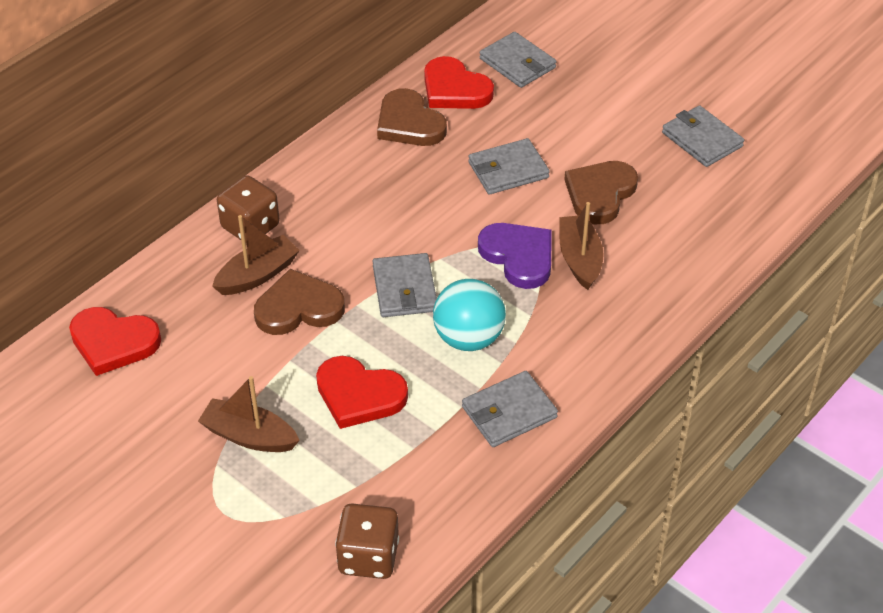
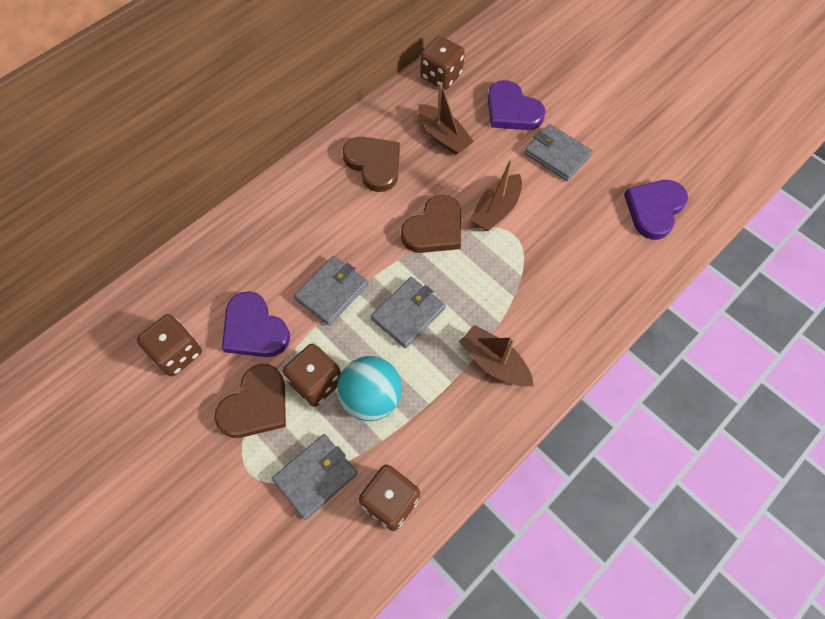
brown dice: 2 -> 4
grey wallet: 5 -> 4
purple heart: 1 -> 3
red heart: 3 -> 0

